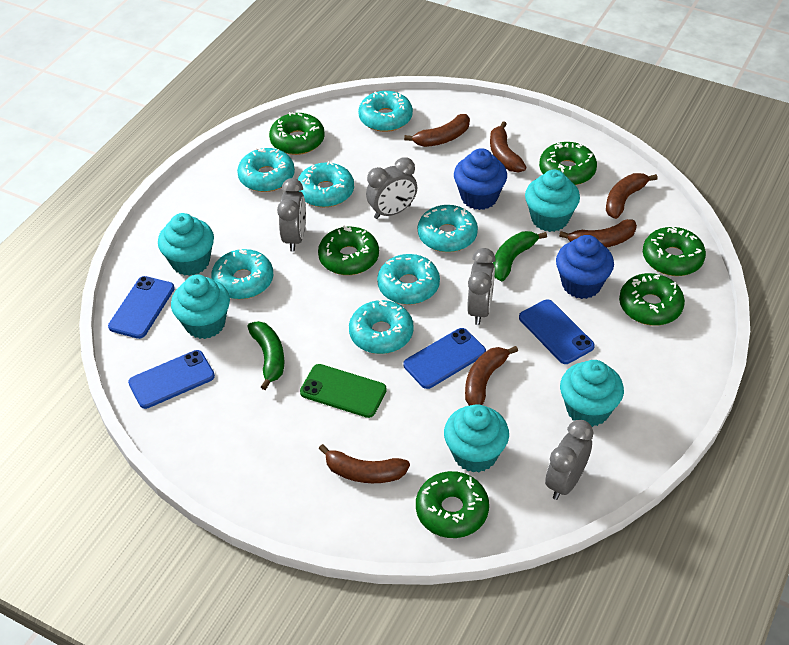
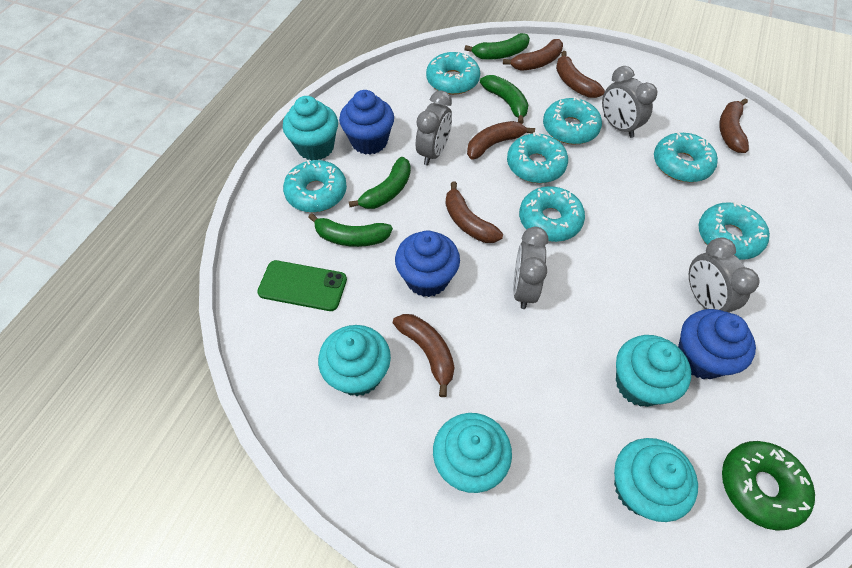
blue cupcake: 2 -> 3
blue phone: 4 -> 0
green banana: 2 -> 4
green donut: 6 -> 1

